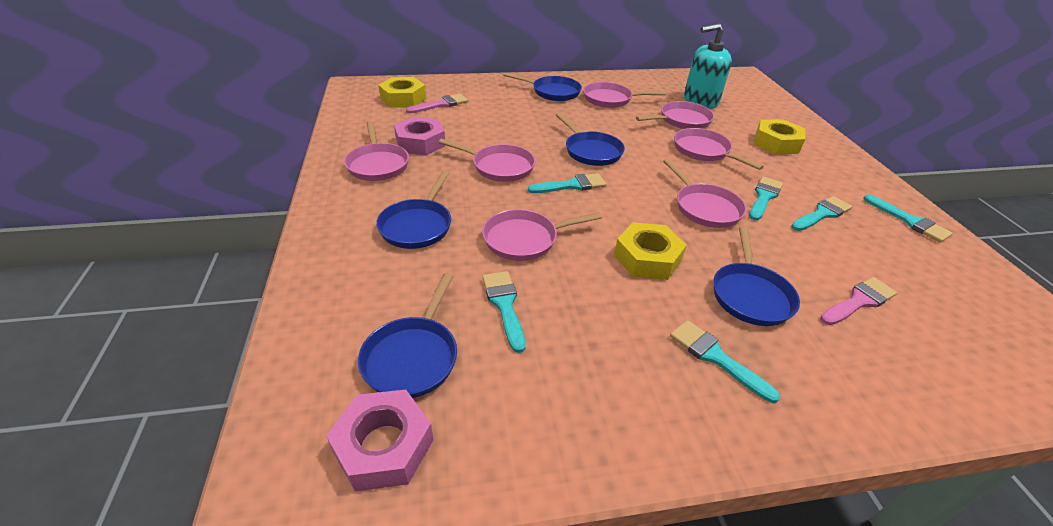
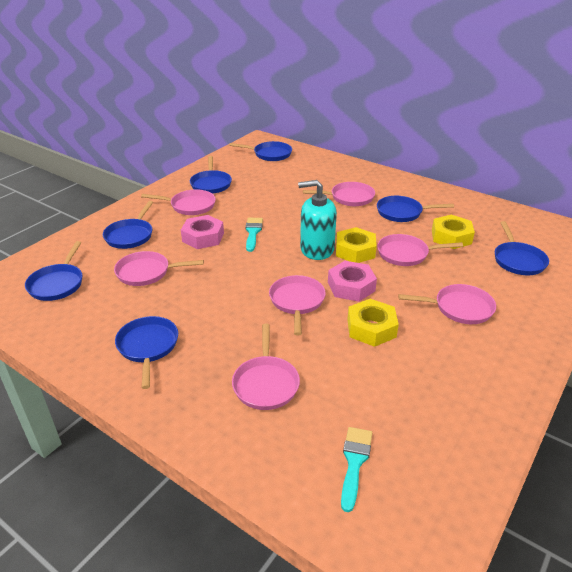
blue pan: 5 -> 7
pink brush: 2 -> 0
turquoise brush: 6 -> 2

